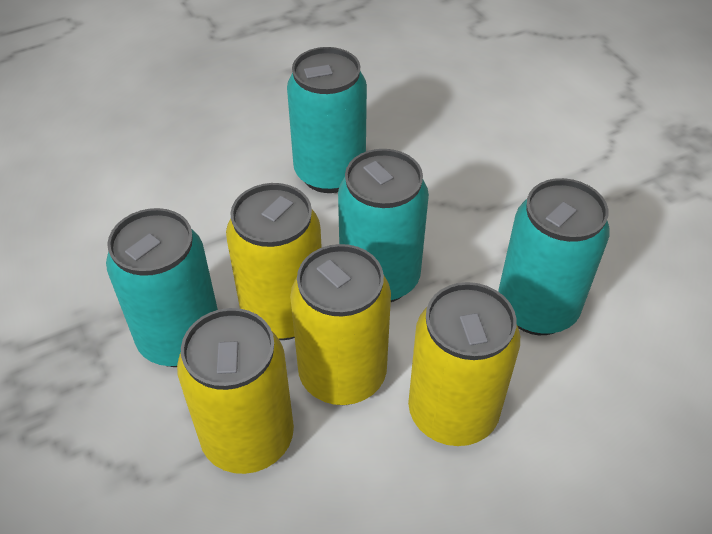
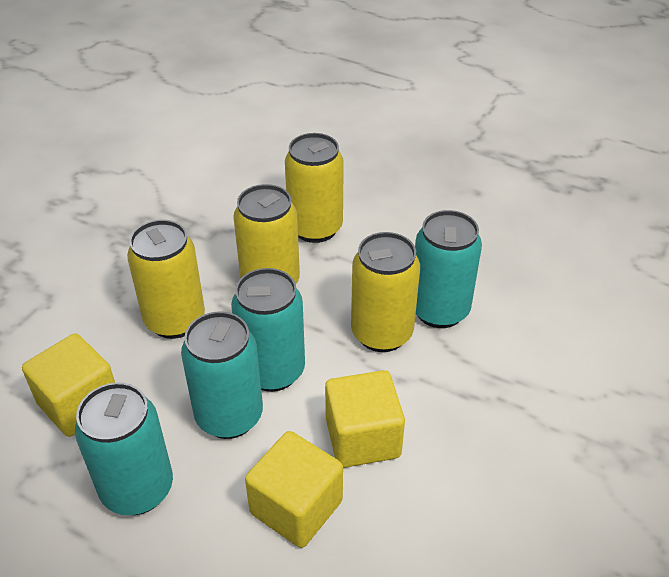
yellow cube: 0 -> 3

